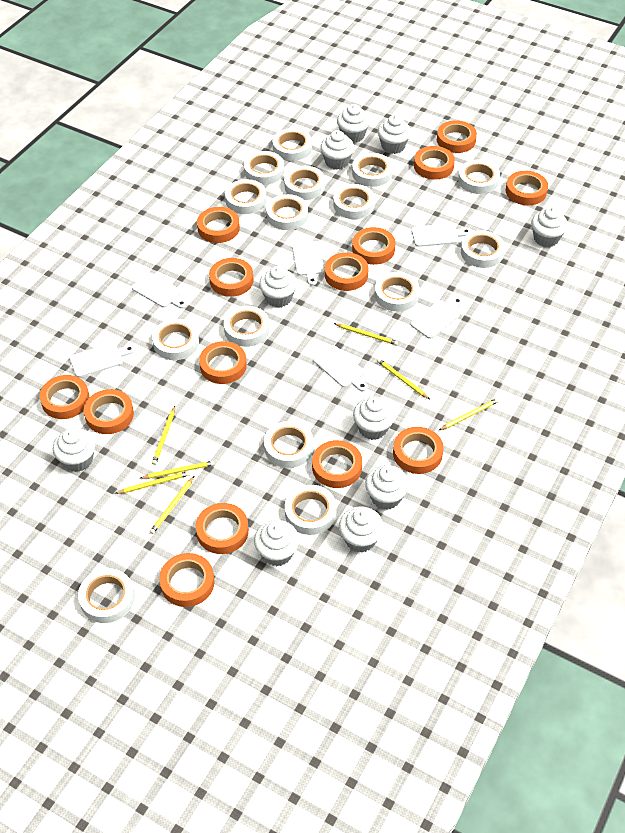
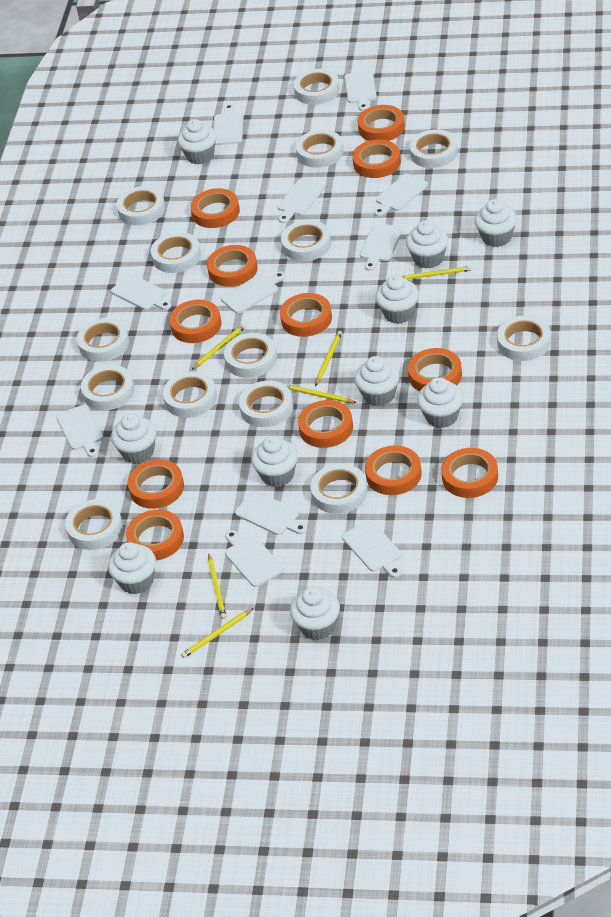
orange tape: 14 -> 12
white cutting board: 6 -> 11
white tape: 15 -> 14
yellow pencil: 7 -> 6

